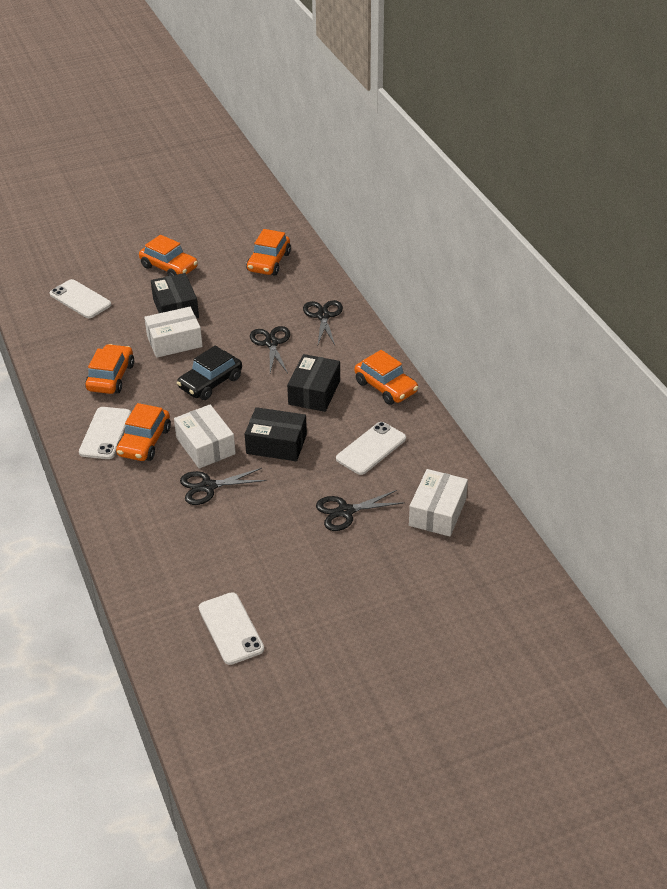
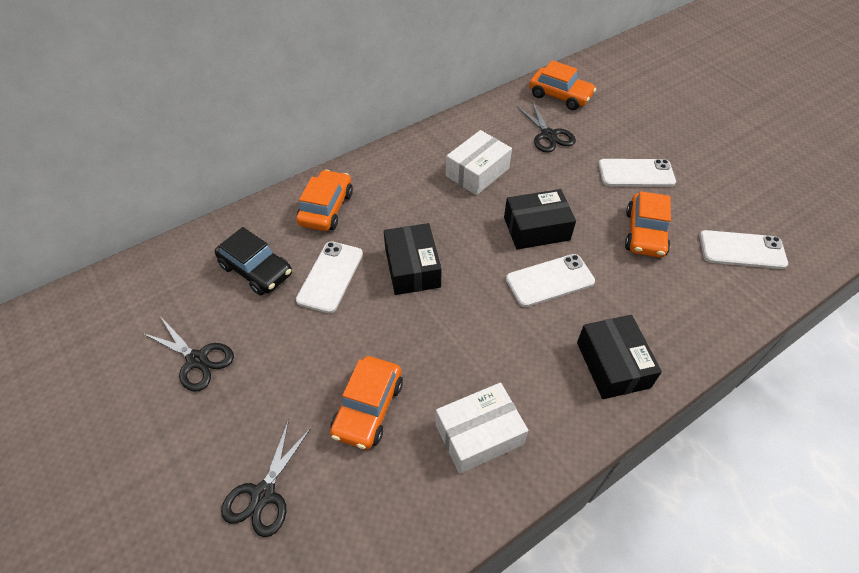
black scissors: 4 -> 3
orange car: 5 -> 4
white box: 3 -> 2

